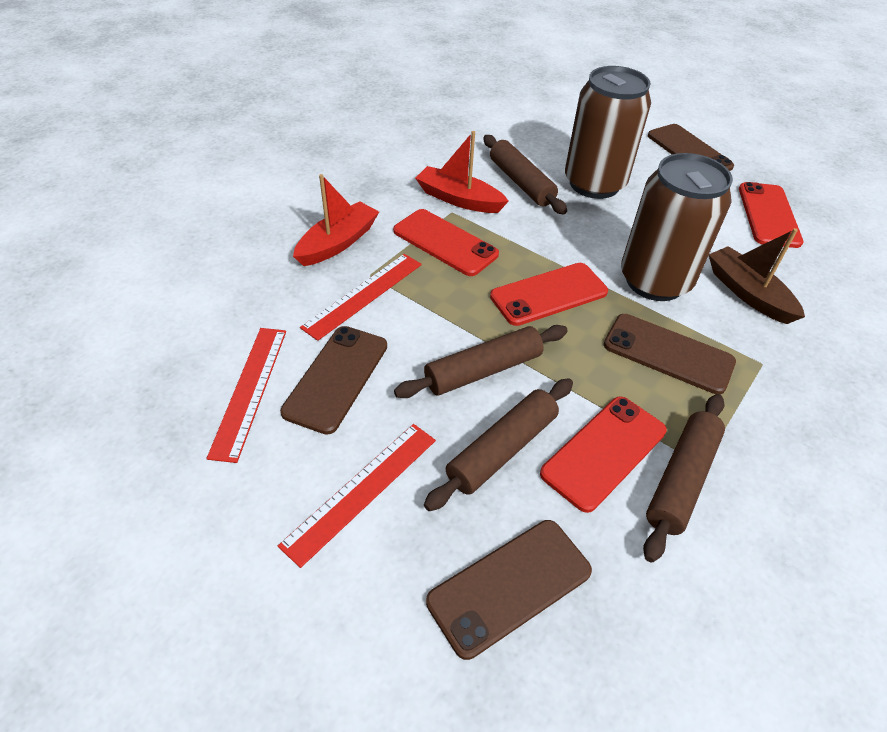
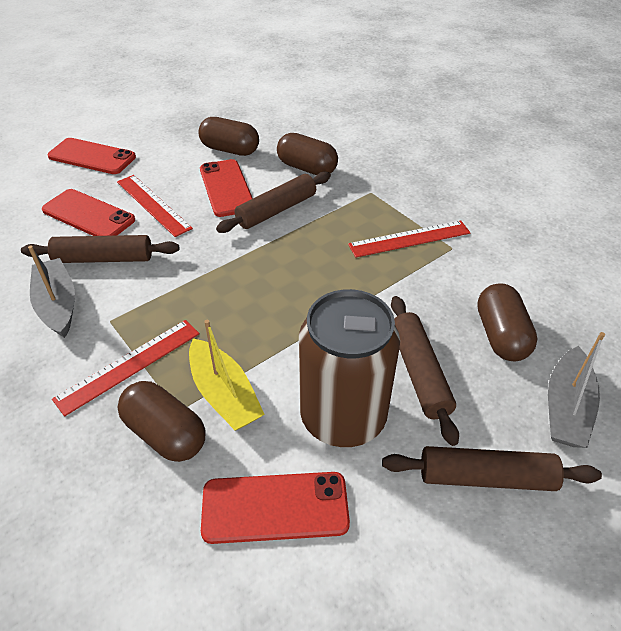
brown boat: 1 -> 0
brown can: 2 -> 1
brown capsule: 0 -> 4
brown phone: 4 -> 0
grey boat: 0 -> 2
red boat: 2 -> 0
yellow boat: 0 -> 1

